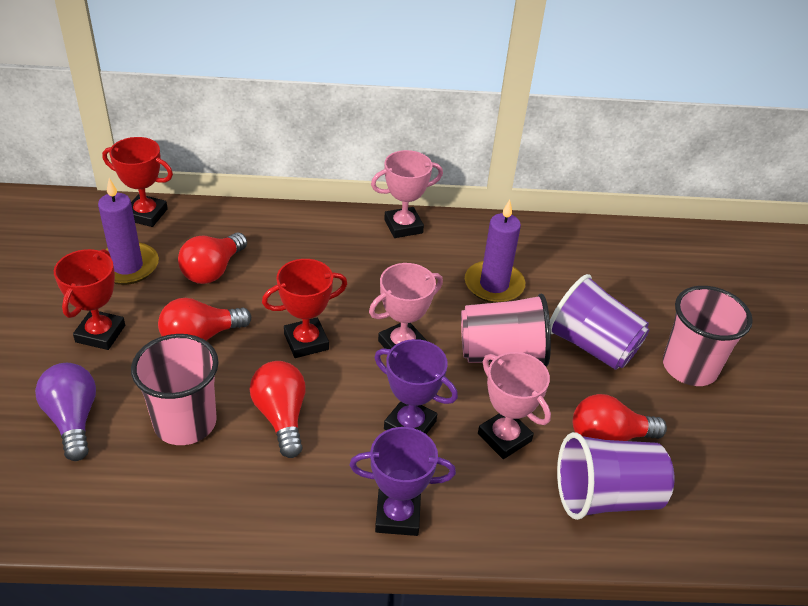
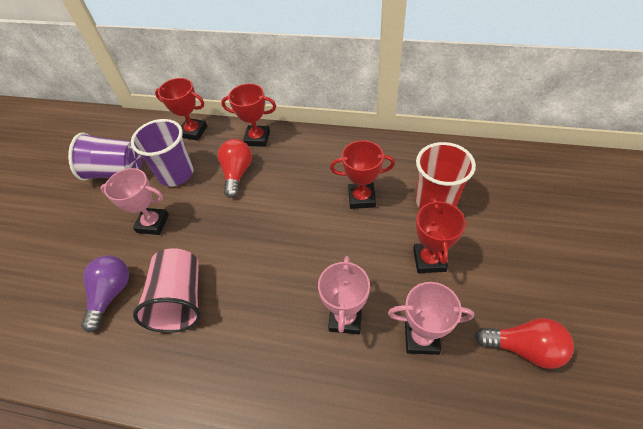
pink cup: 3 -> 1
purple candle: 2 -> 0
purple trophy: 2 -> 0
red cup: 0 -> 1
red light bulb: 4 -> 2
red trophy: 3 -> 4

